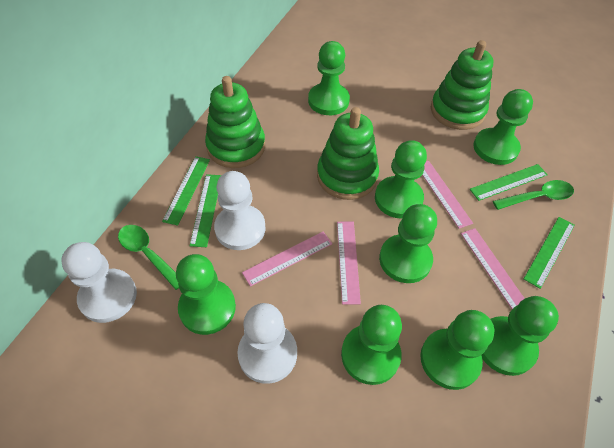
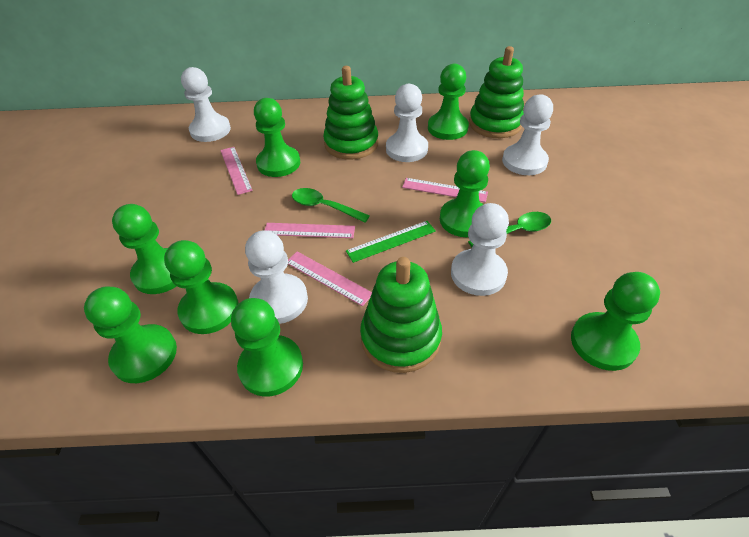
green ruler: 4 -> 1
white pawn: 3 -> 5

